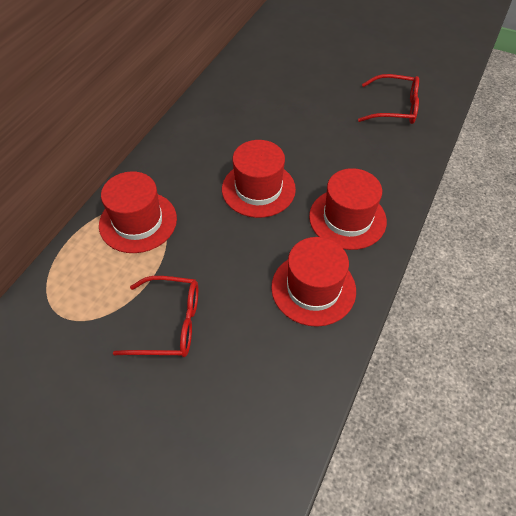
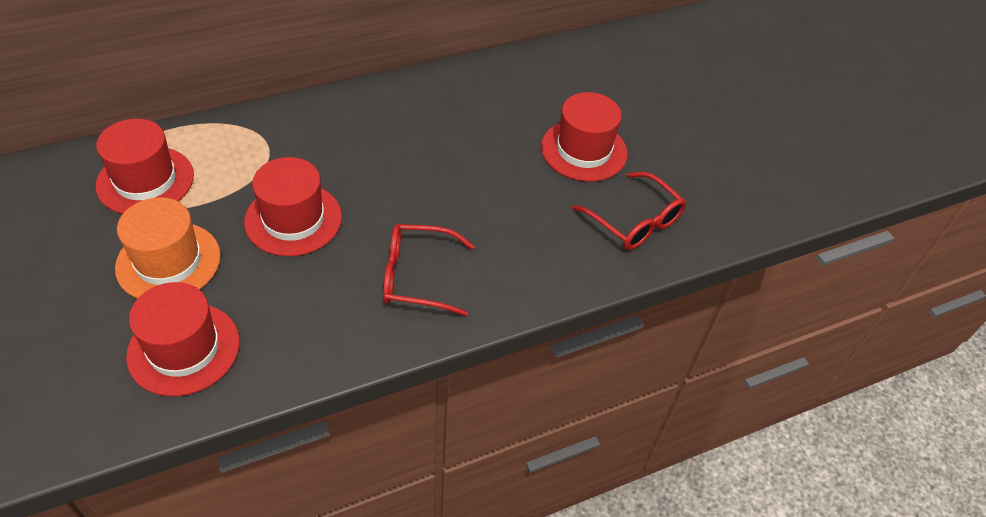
orange hat: 0 -> 1

